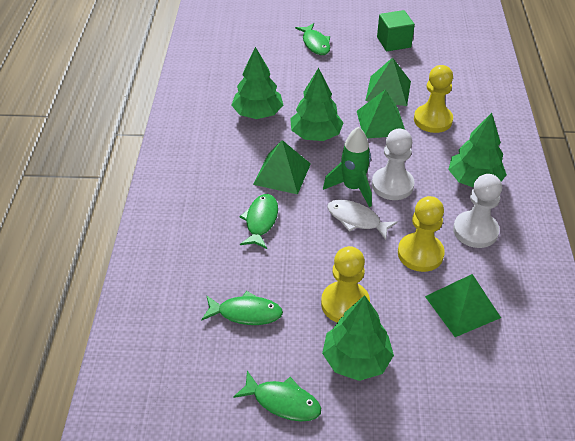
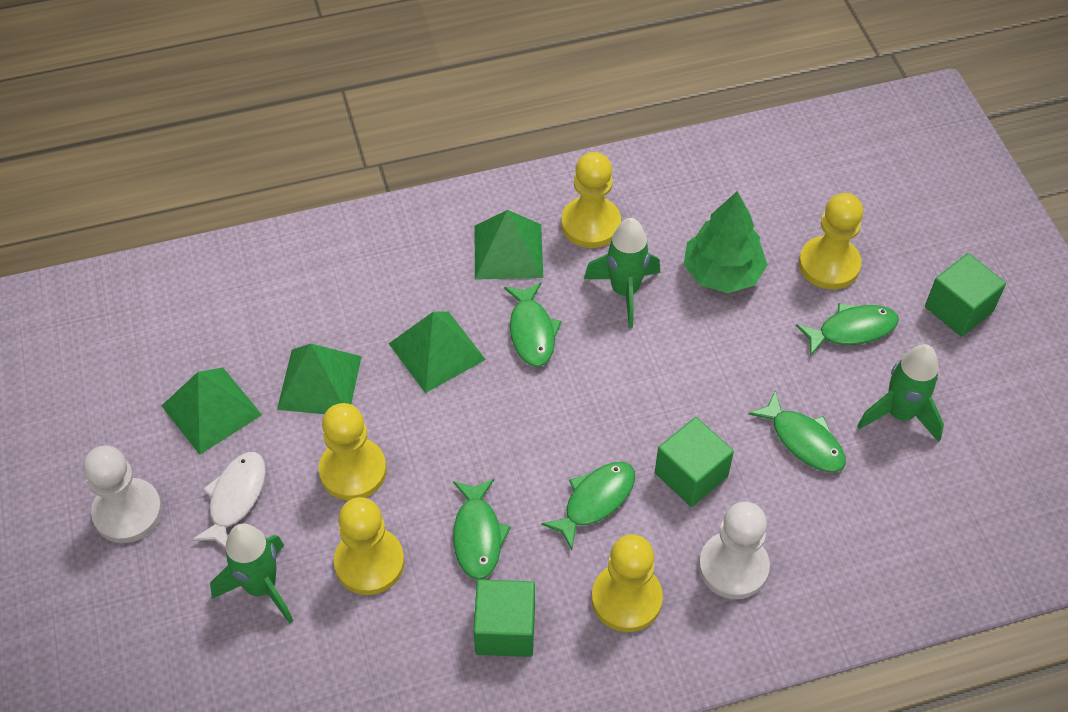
green cube: 1 -> 3
green fish: 4 -> 5
green rocket: 1 -> 3
green tree: 4 -> 1
yellow pawn: 3 -> 5

